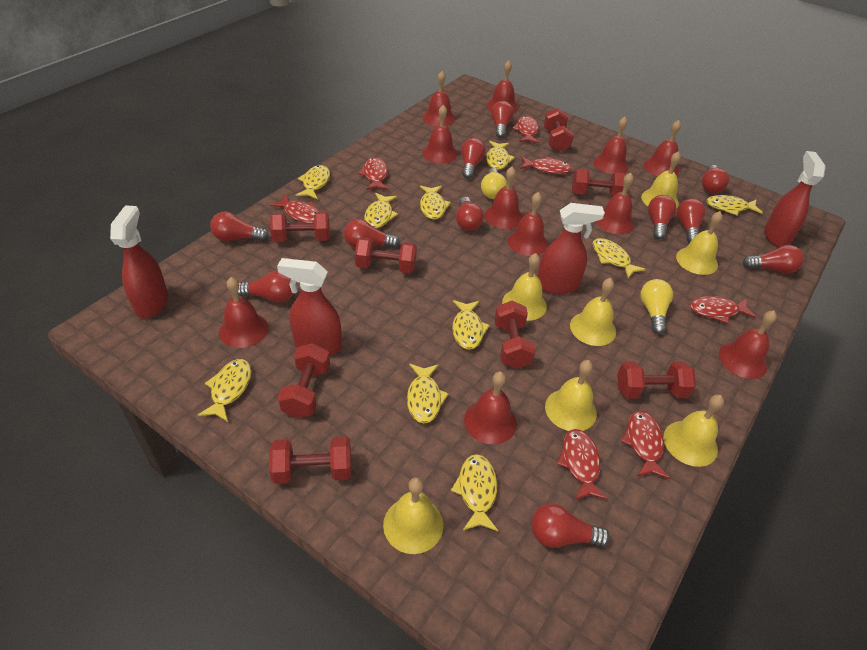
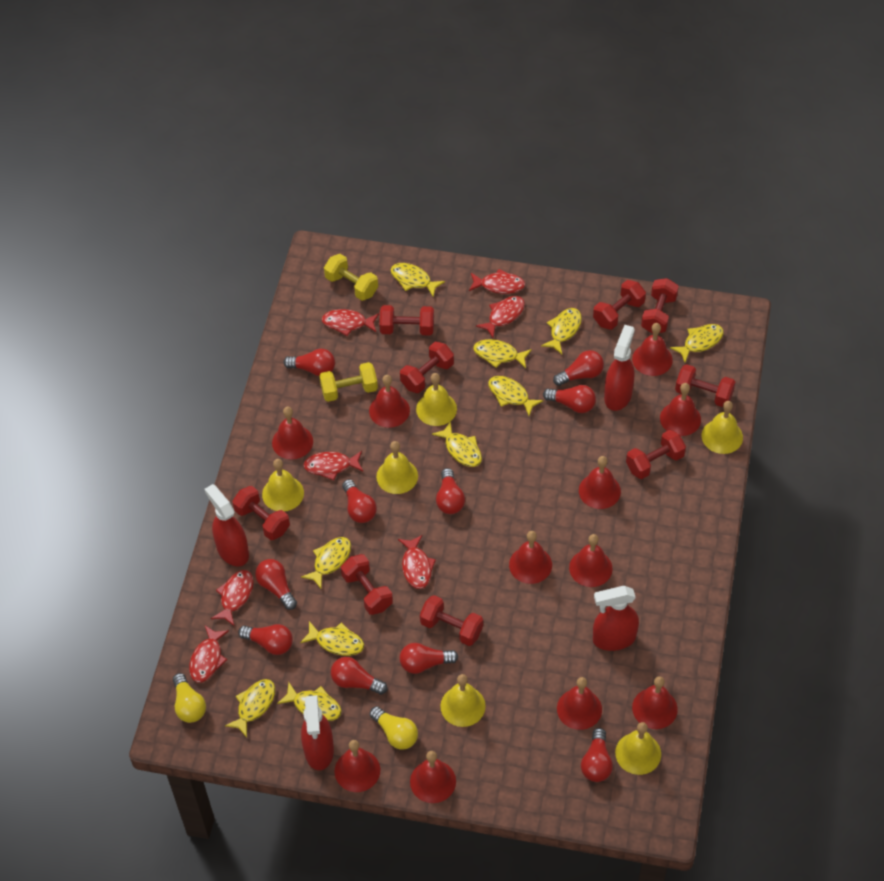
red dumbbell: 8 -> 9
red light bulb: 11 -> 10
yellow bell: 7 -> 6
yellow dumbbell: 0 -> 2

